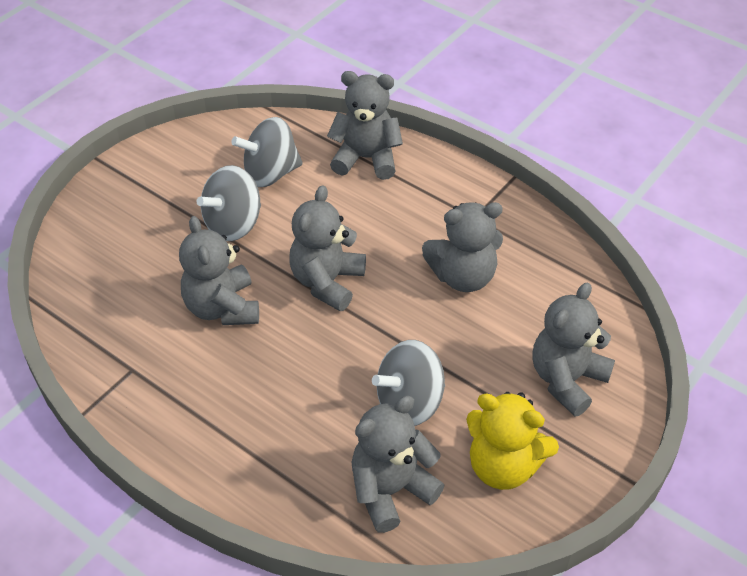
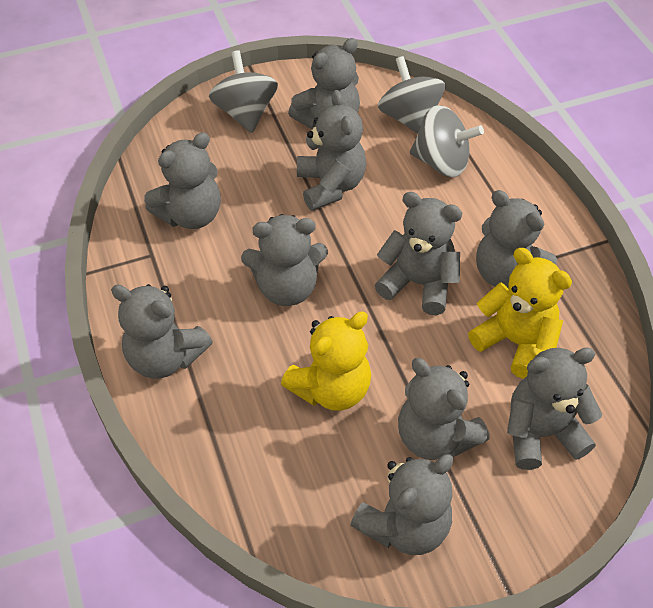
grey teddy bear: 6 -> 10
yellow teddy bear: 1 -> 2

